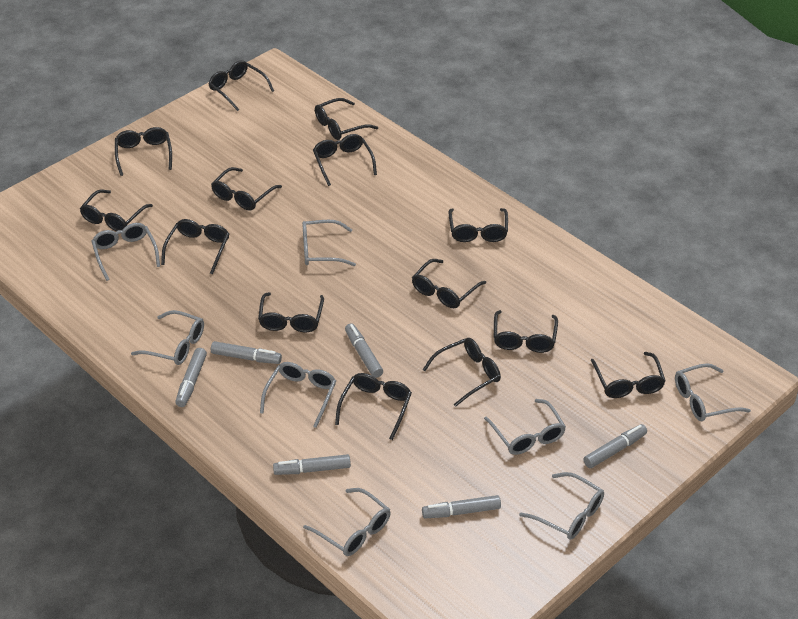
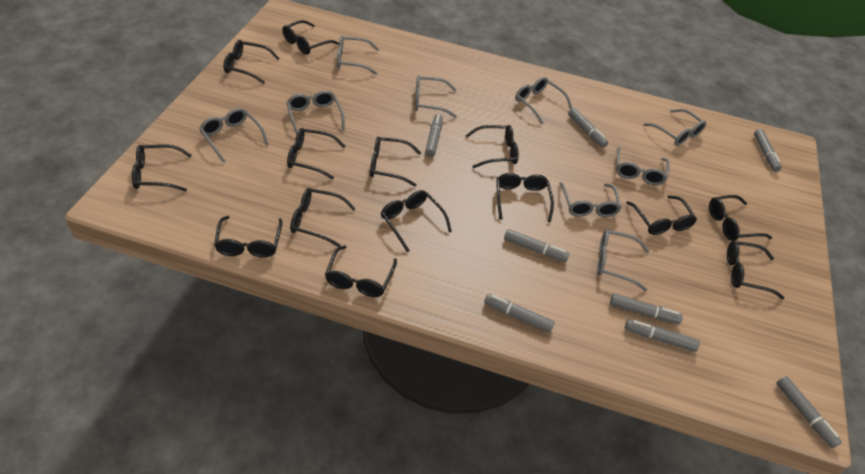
grey glasses: 8 -> 9
grey marker: 6 -> 8

